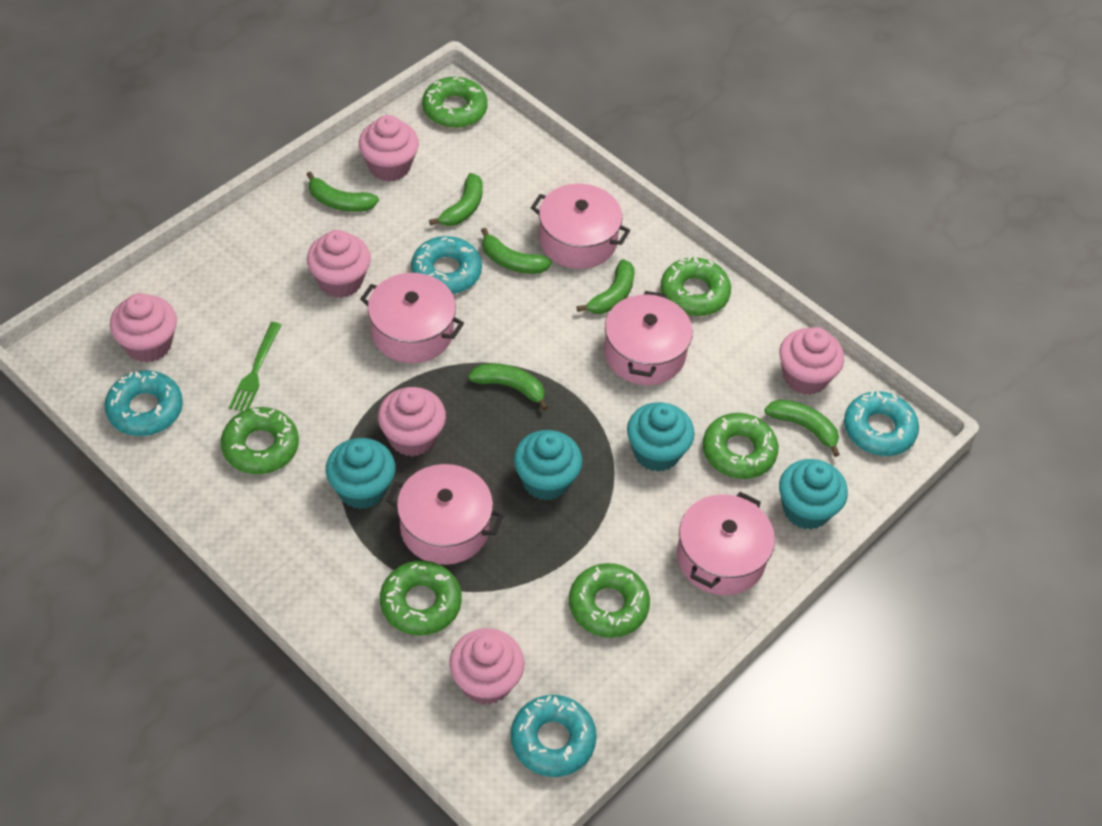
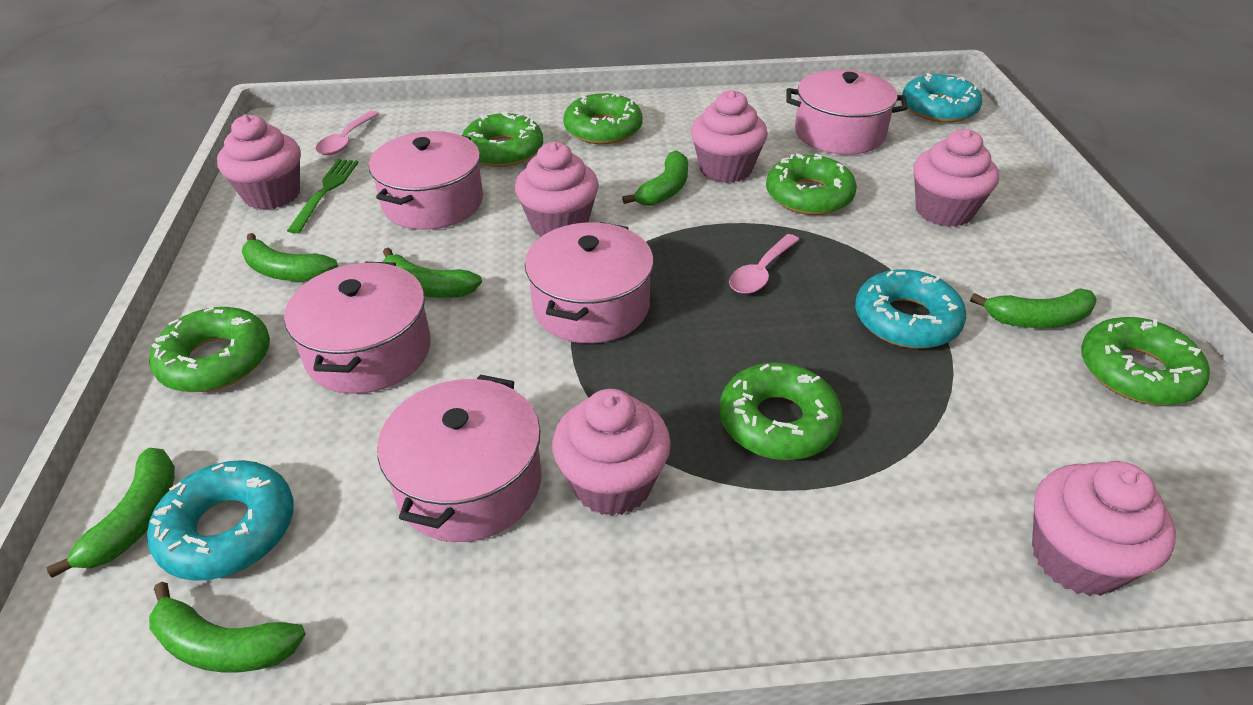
pink spoon: 0 -> 2
turquoise cupcake: 4 -> 0
turquoise donut: 4 -> 3

